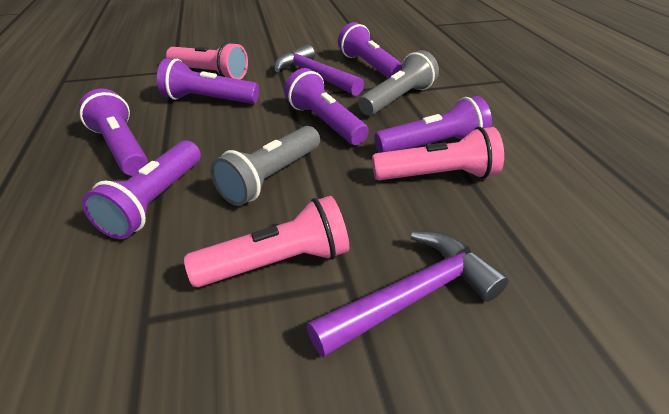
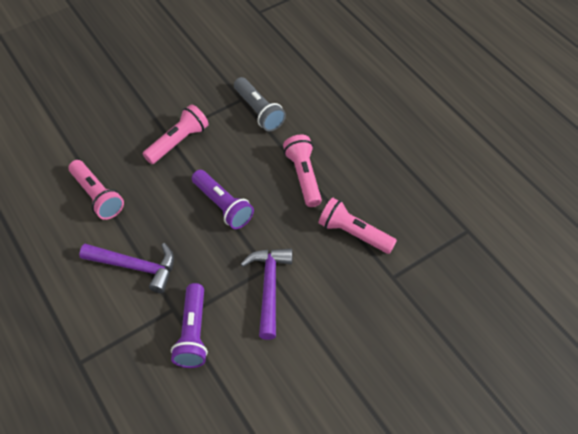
grey flashlight: 2 -> 1
pink flashlight: 3 -> 4
purple flashlight: 6 -> 2

